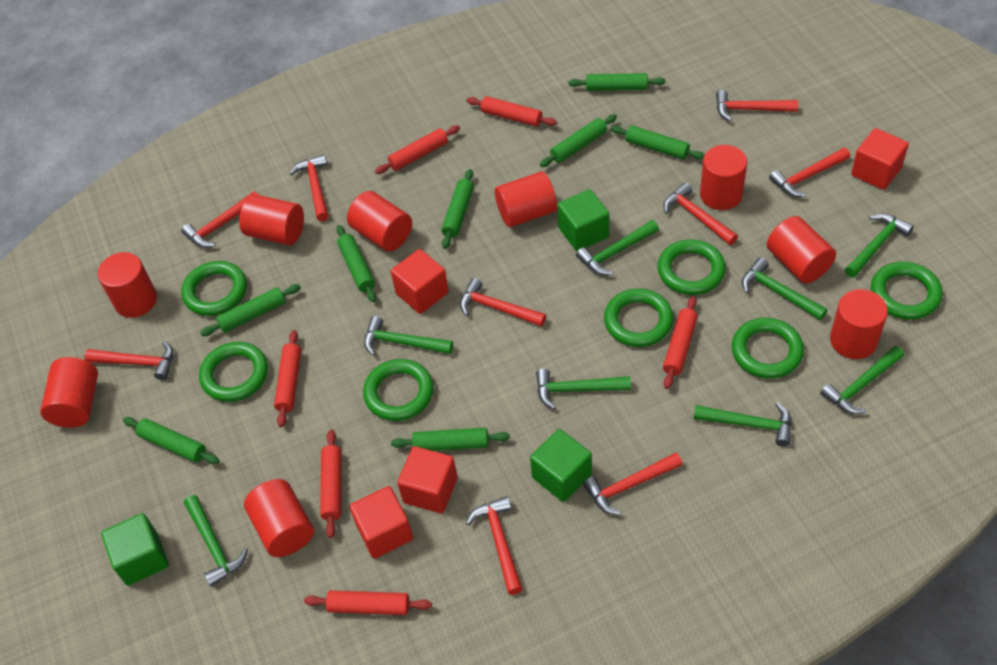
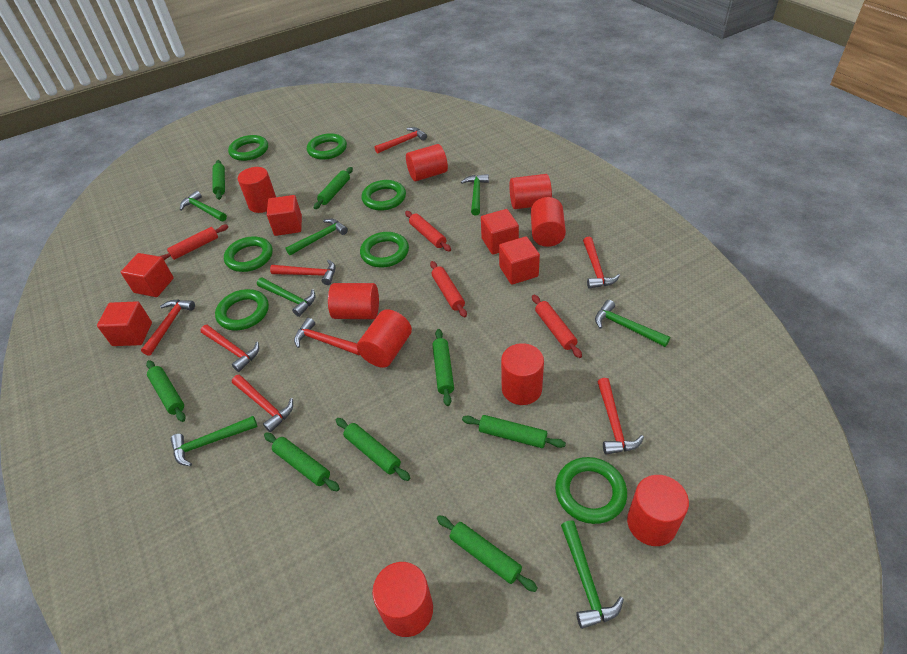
green cube: 3 -> 0
green hammer: 8 -> 7
red cube: 4 -> 5
red hammer: 9 -> 8
red rolling pin: 6 -> 4

